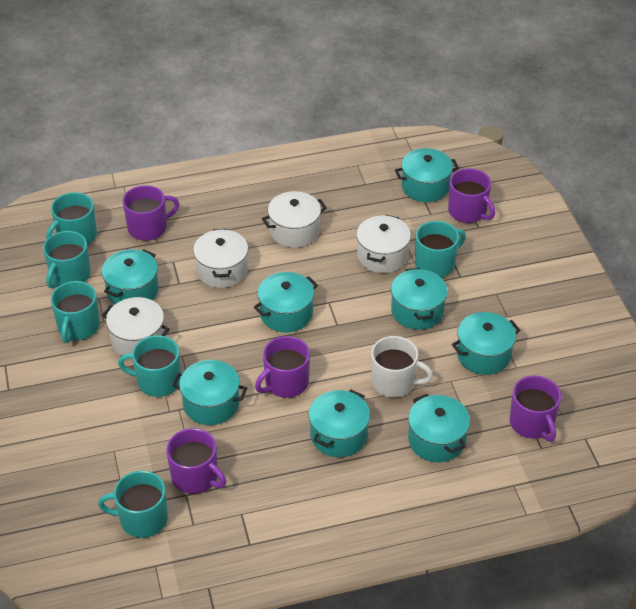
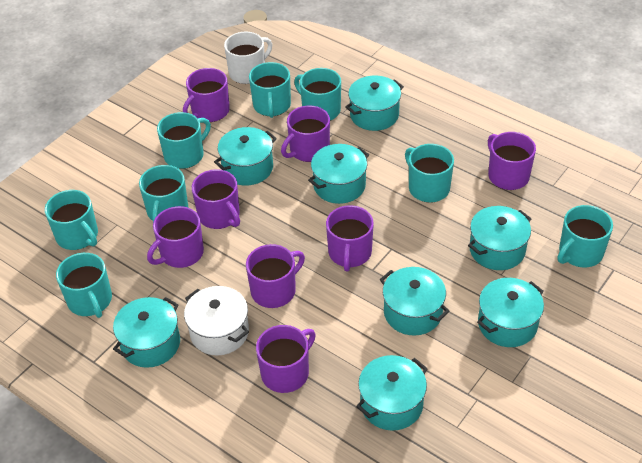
purple mug: 5 -> 8
turquoise mug: 6 -> 8
white pot: 4 -> 1

